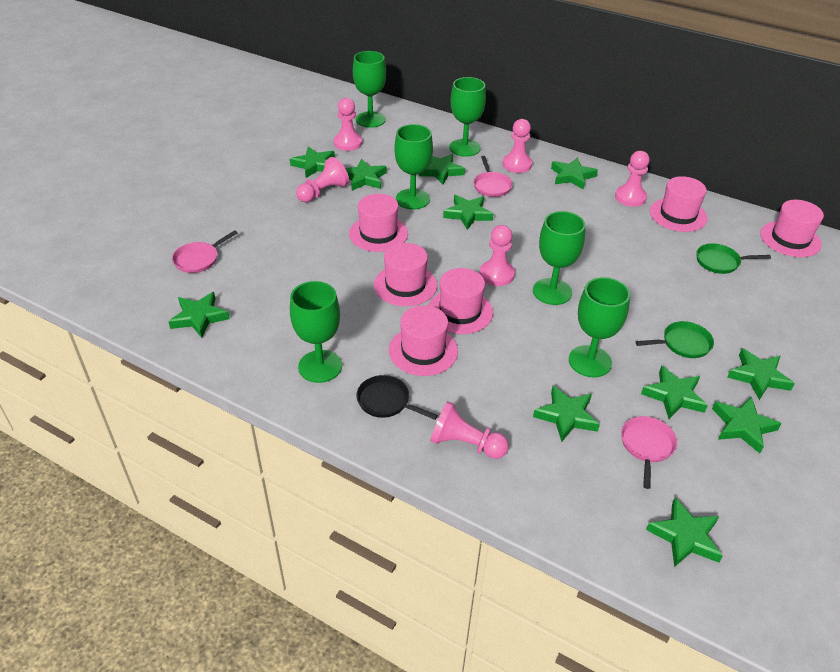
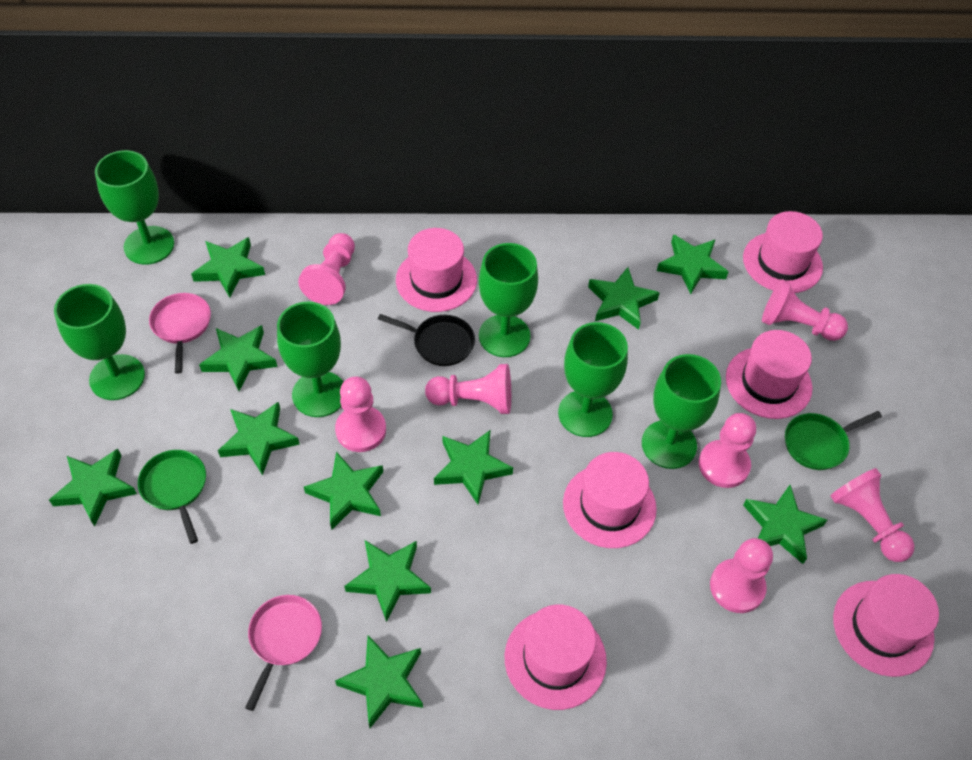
pink pan: 3 -> 2
pink pawn: 6 -> 7

